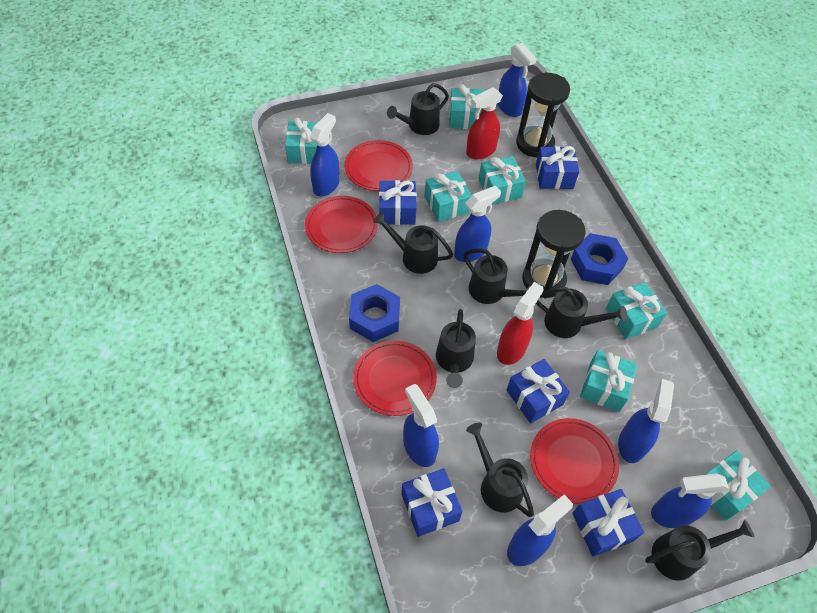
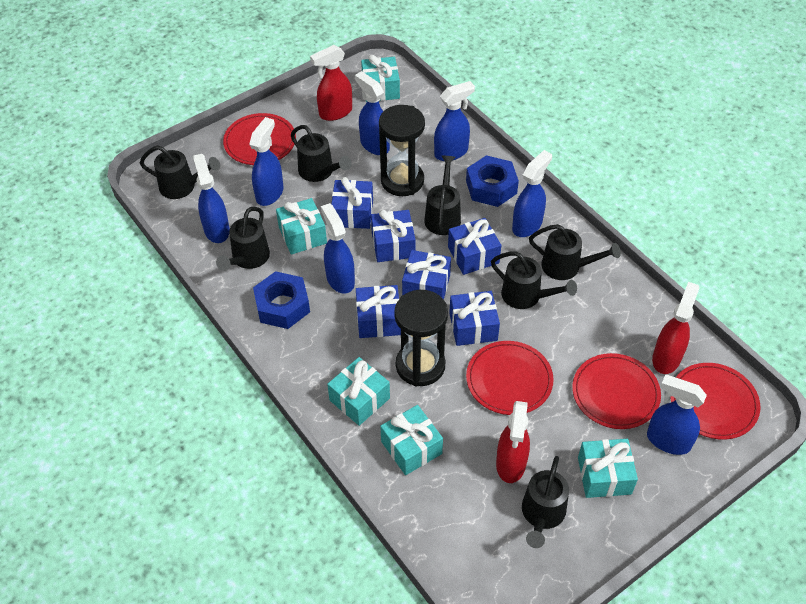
blue gift: 5 -> 6
red spray bottle: 2 -> 3
turquoise gift: 7 -> 5

